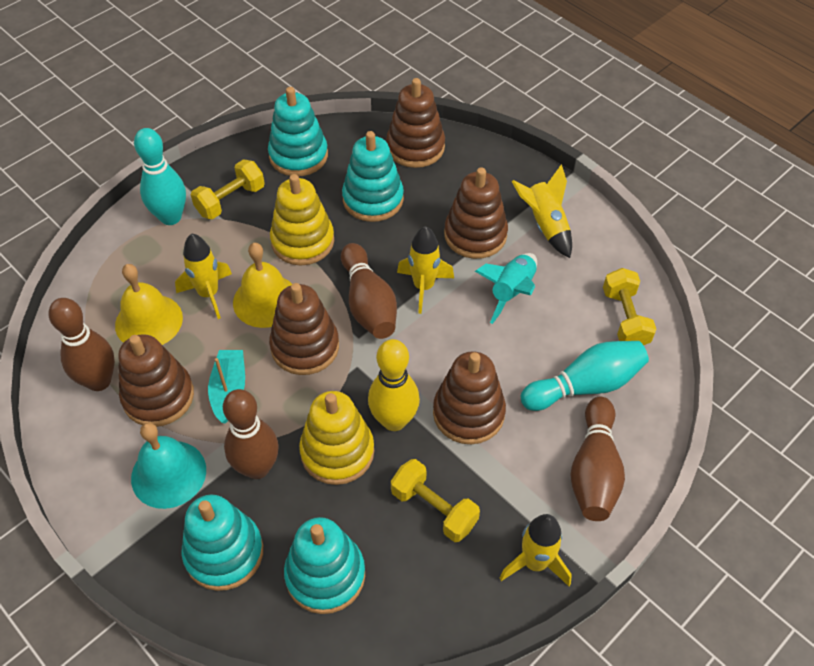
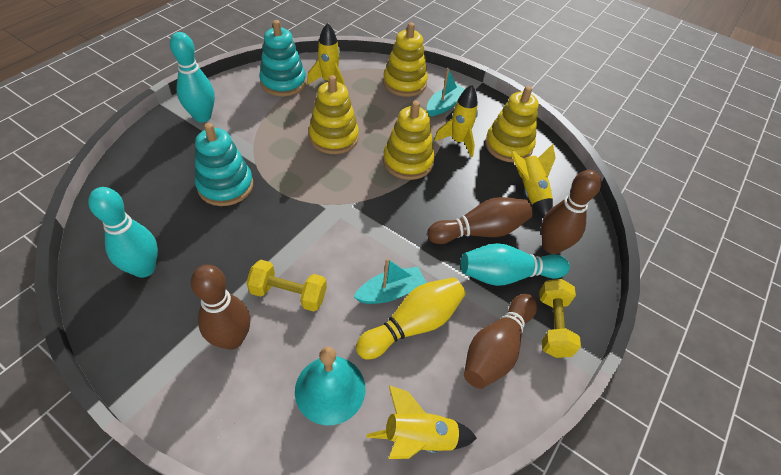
brown stacking toy: 5 -> 0
turquoise boat: 1 -> 2
turquoise bowling pin: 2 -> 3
turquoise rocket: 1 -> 0
turquoise stacking toy: 4 -> 2
yellow bell: 2 -> 0
yellow dumbbell: 3 -> 2
yellow stacking toy: 2 -> 4

